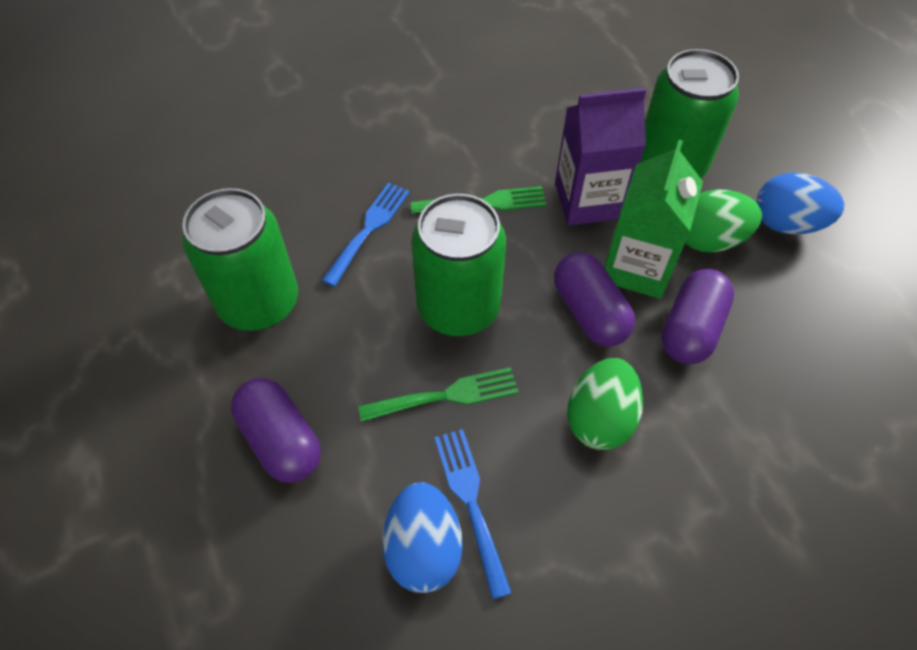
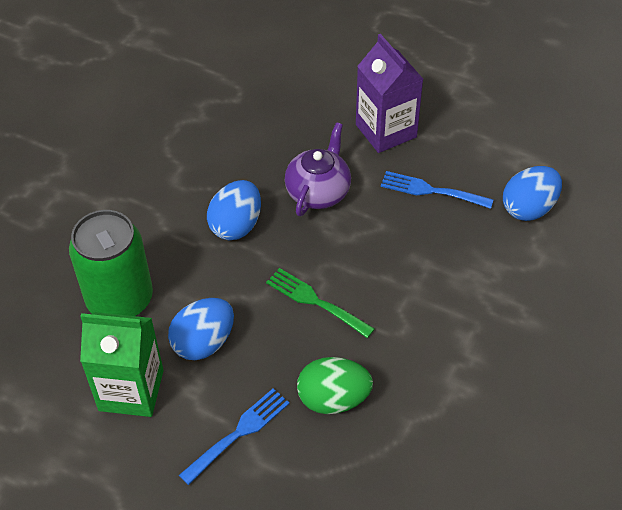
blue egg: 2 -> 3
green can: 3 -> 1
green egg: 2 -> 1
green fork: 2 -> 1
purple capsule: 3 -> 0
purple teapot: 0 -> 1

